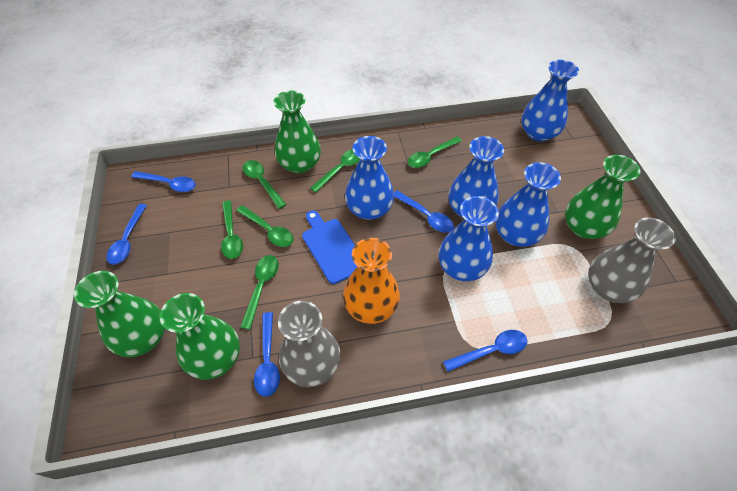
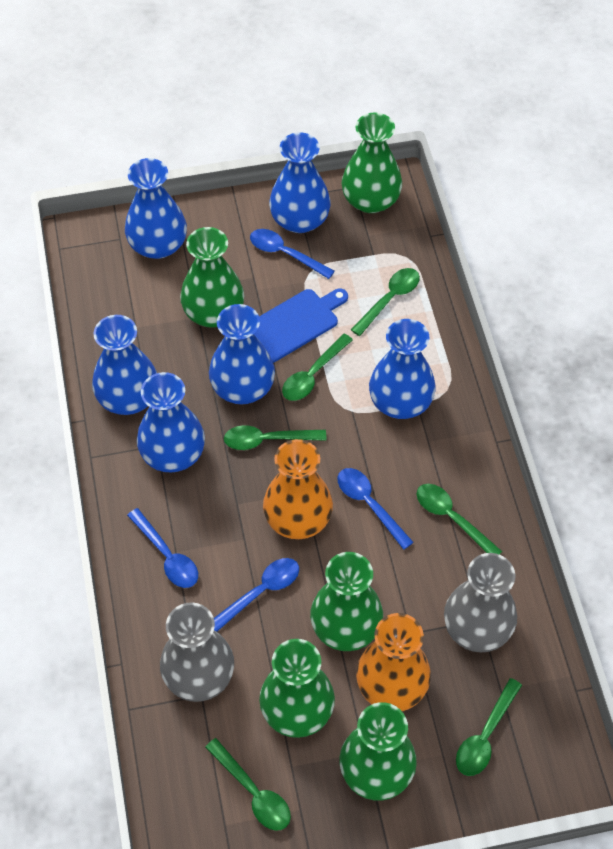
blue spoon: 5 -> 4
blue vase: 5 -> 6
green vase: 4 -> 5
orange vase: 1 -> 2

